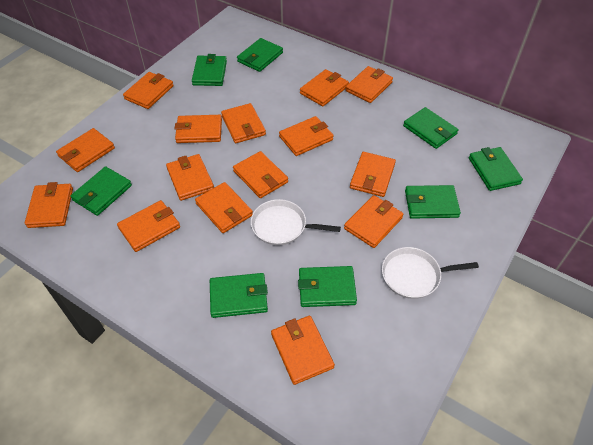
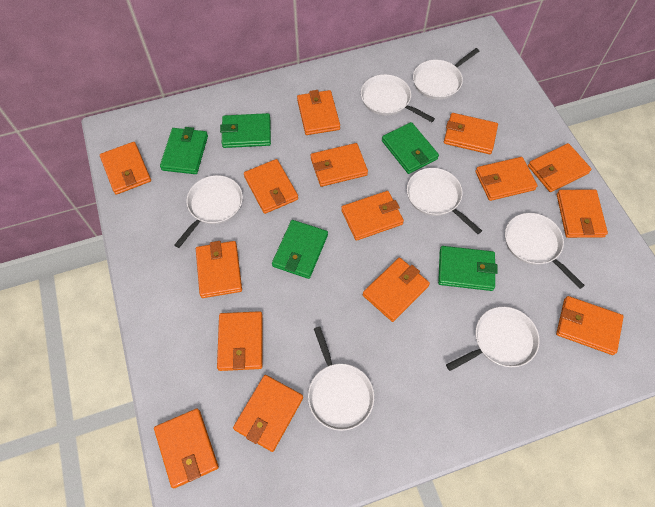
green wallet: 8 -> 5
white pan: 2 -> 7

